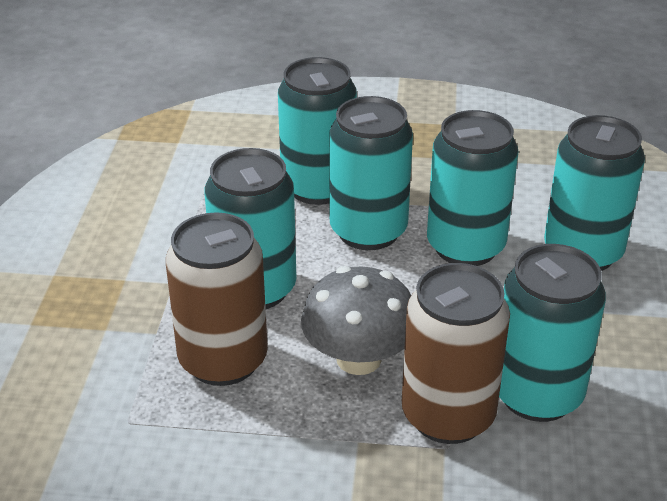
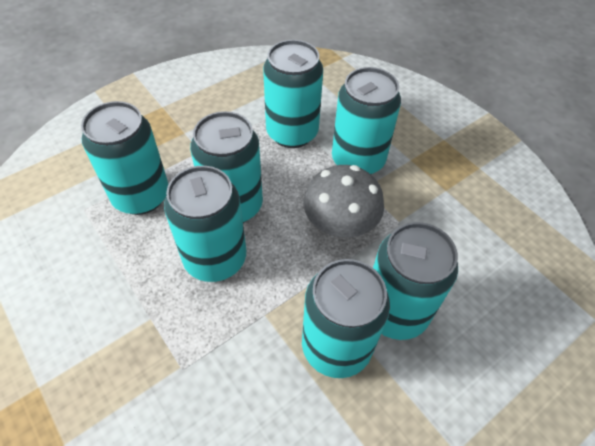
brown can: 2 -> 0
turquoise can: 6 -> 7

